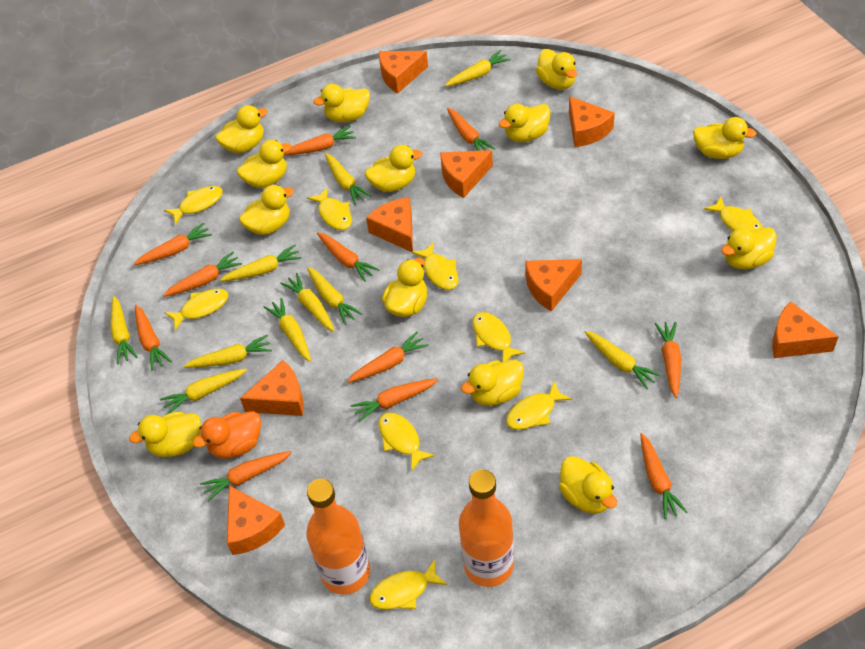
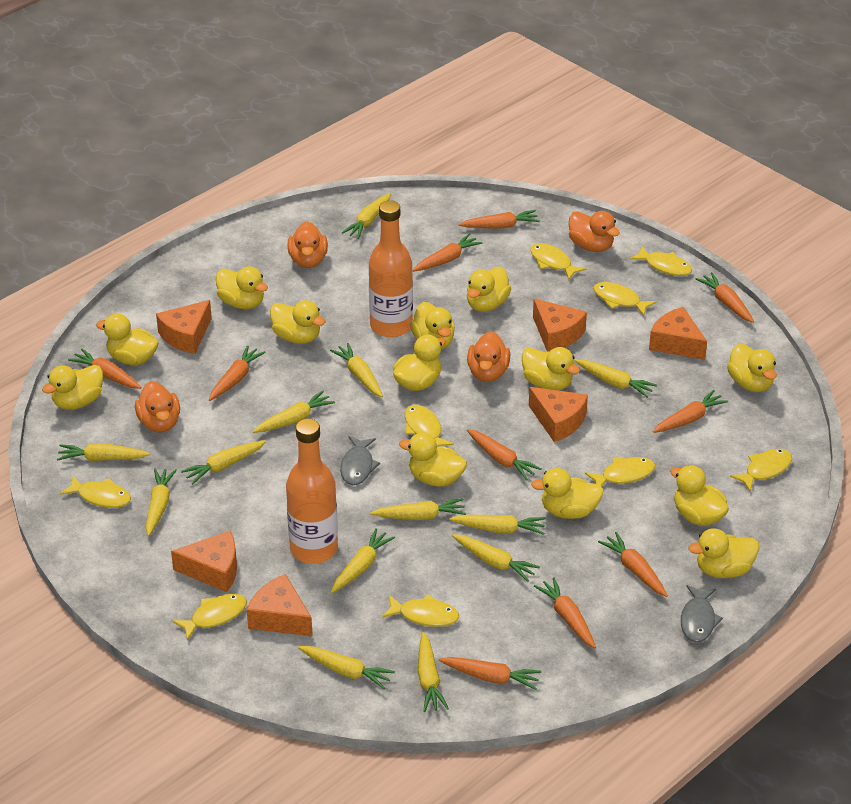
grey fish: 0 -> 2
orange carrot: 11 -> 10
orange cheese: 8 -> 6
orange duck: 1 -> 4
yellow carrot: 10 -> 13

